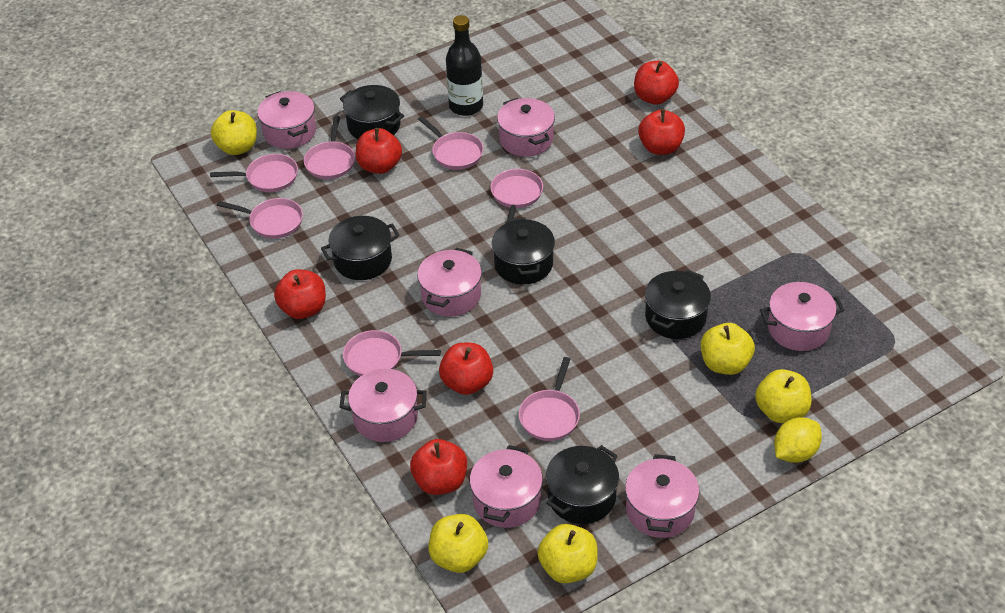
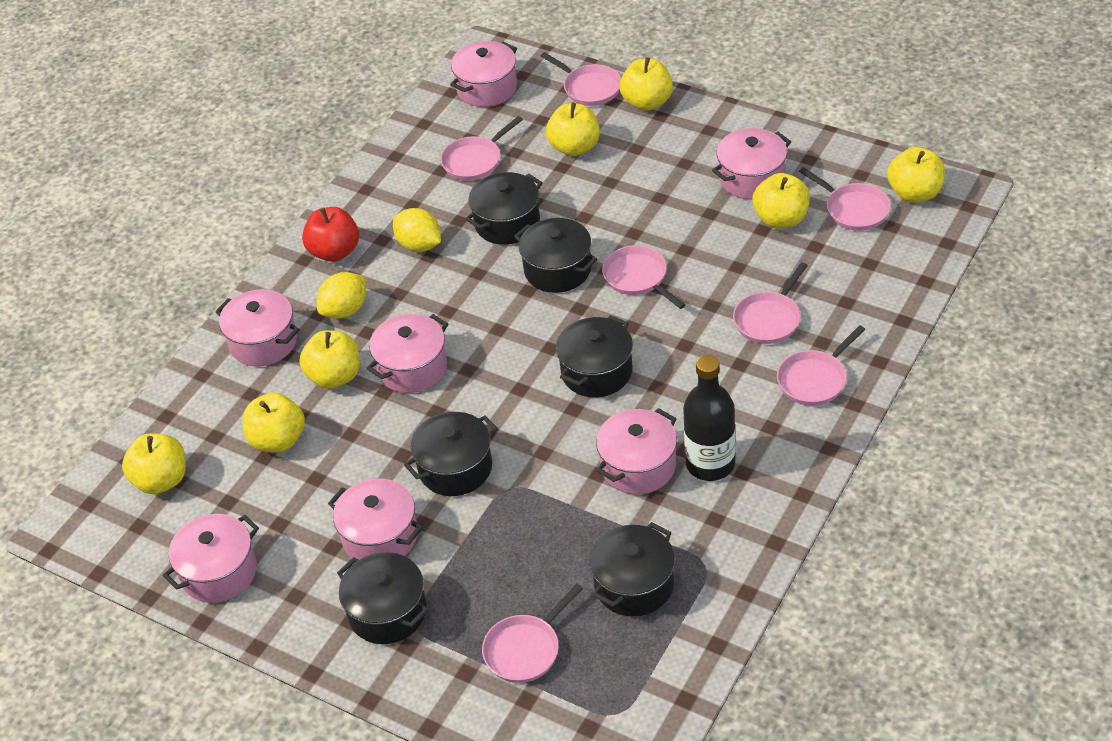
black pot: 5 -> 6
red apple: 6 -> 1
yellow apple: 5 -> 7
yellow lemon: 1 -> 2

